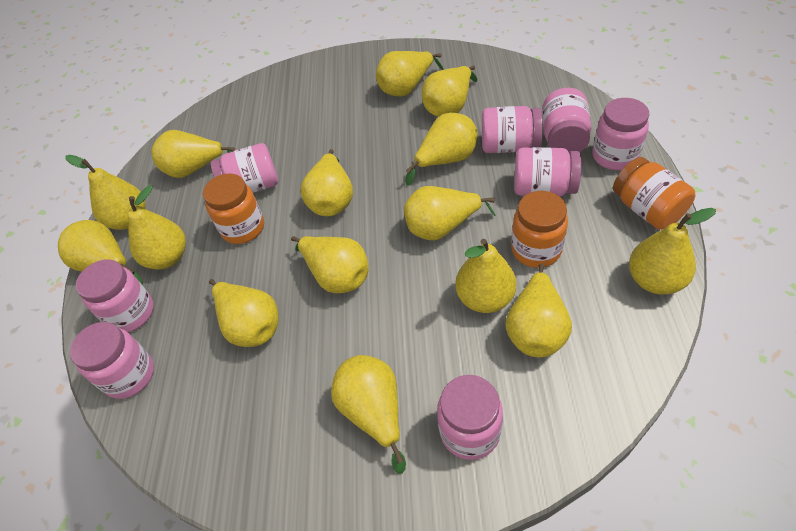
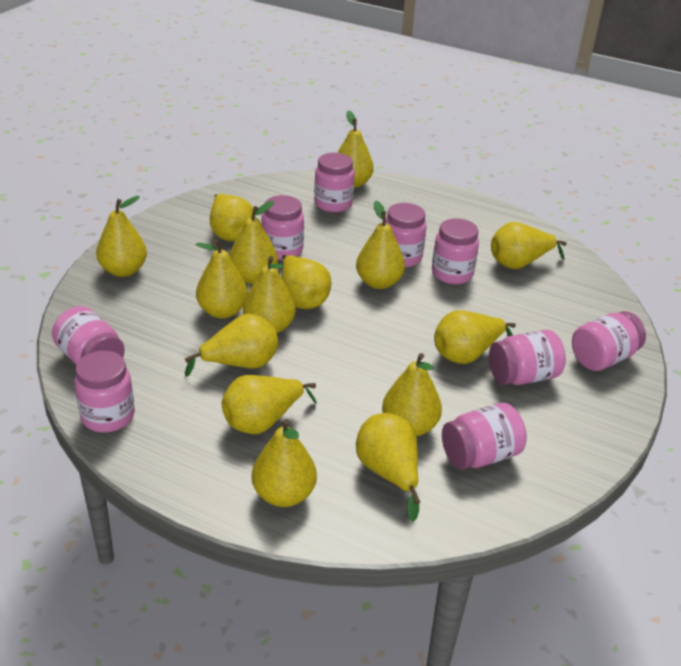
orange jar: 3 -> 0
pink jar: 8 -> 9

